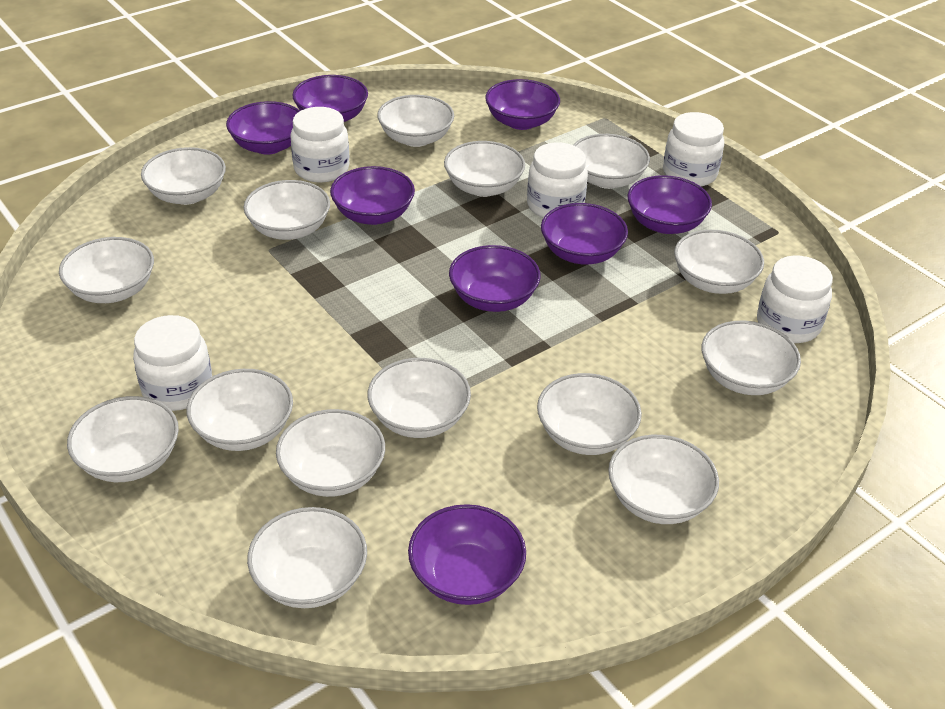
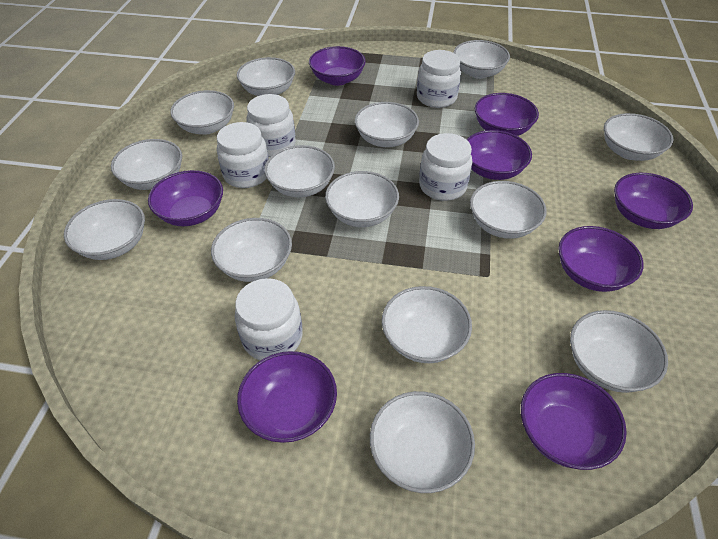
white bowl: 15 -> 14

